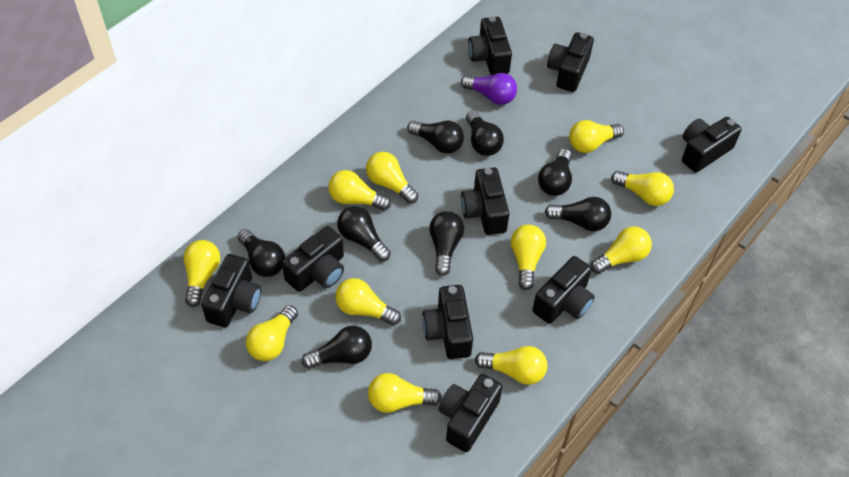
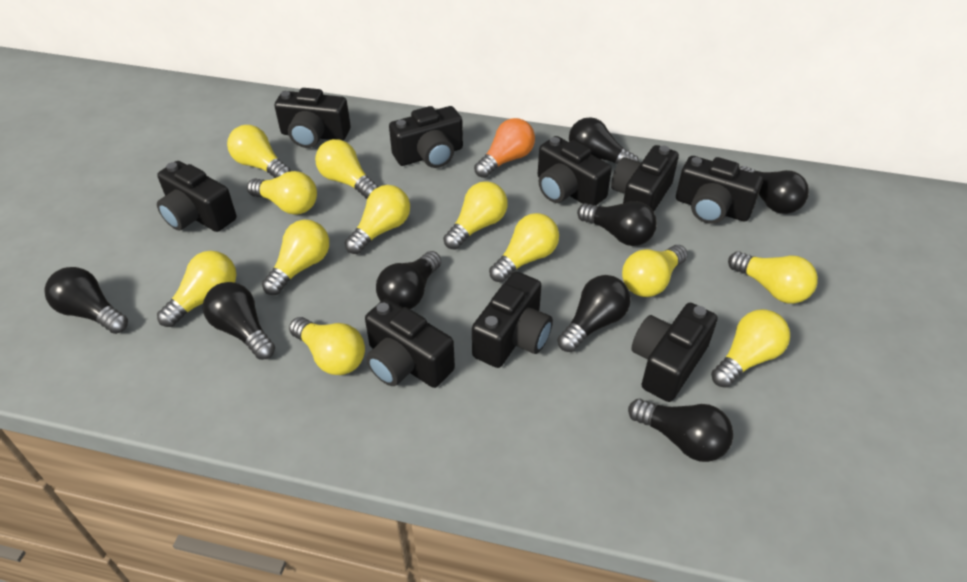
orange light bulb: 0 -> 1
purple light bulb: 1 -> 0
yellow light bulb: 11 -> 12

